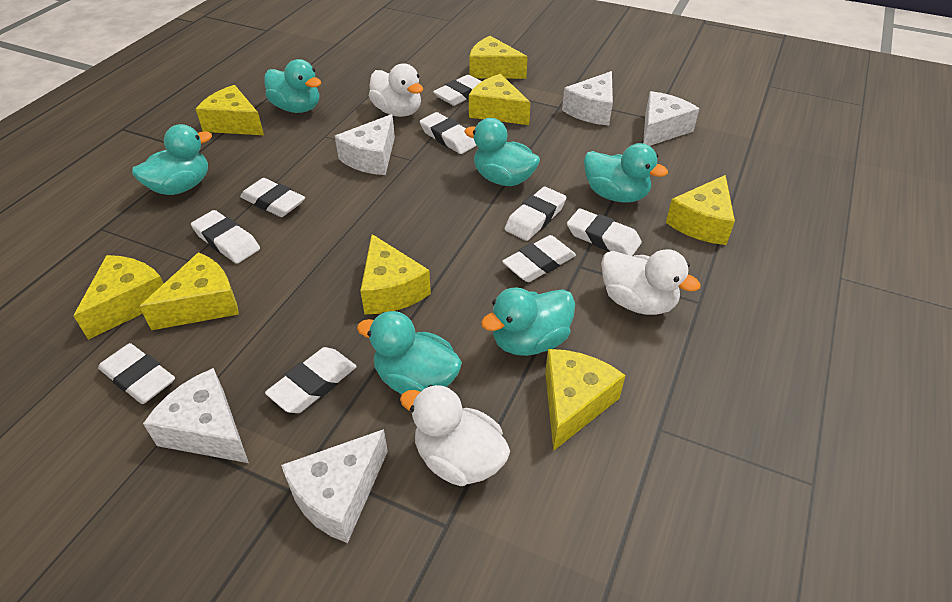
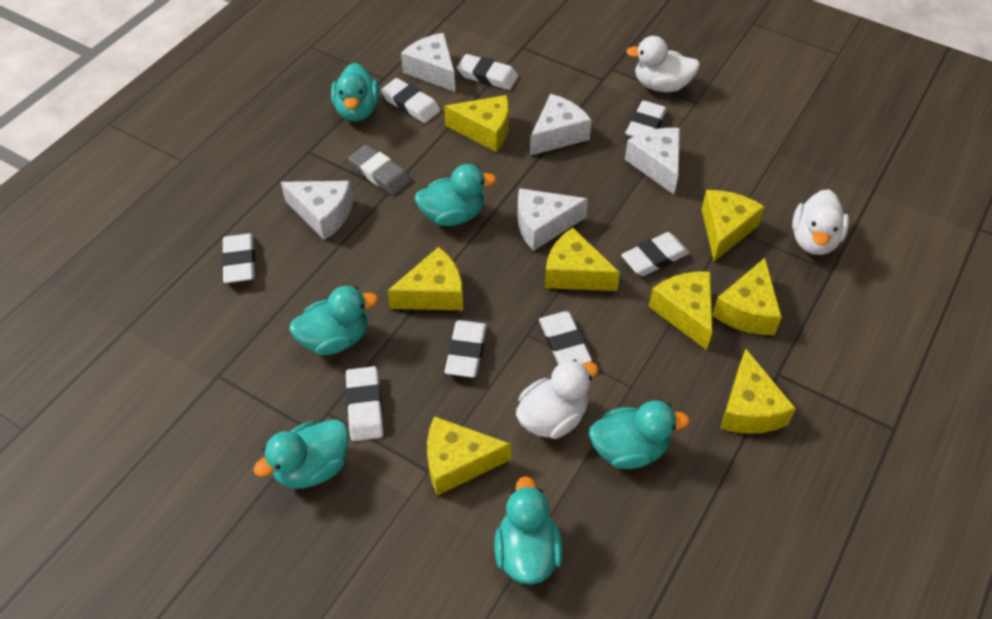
grey eraser: 0 -> 1
white eraser: 9 -> 8

